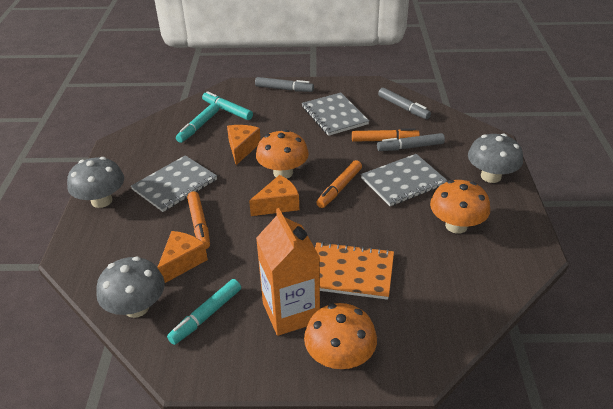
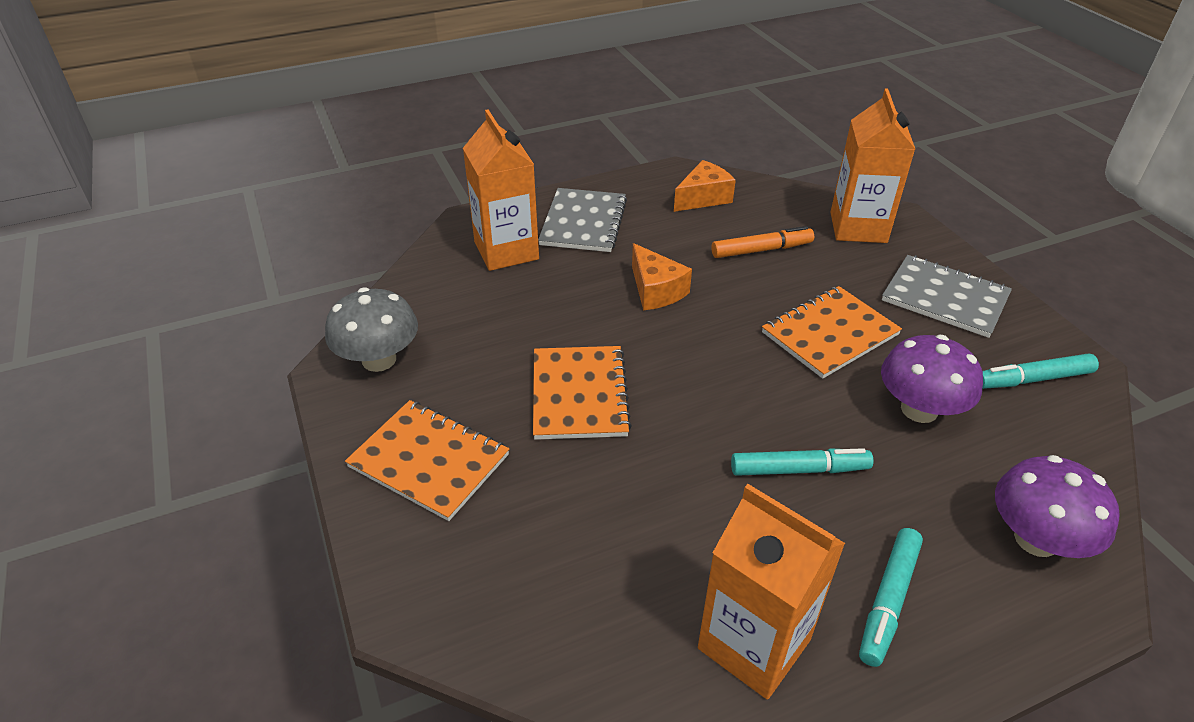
grey marker: 3 -> 0
grey mushroom: 3 -> 1
grey notebook: 3 -> 2
orange carton: 1 -> 3
orange cheese: 3 -> 2
orange marker: 3 -> 1
orange mushroom: 3 -> 0
orange notebook: 1 -> 3
purple mushroom: 0 -> 2

